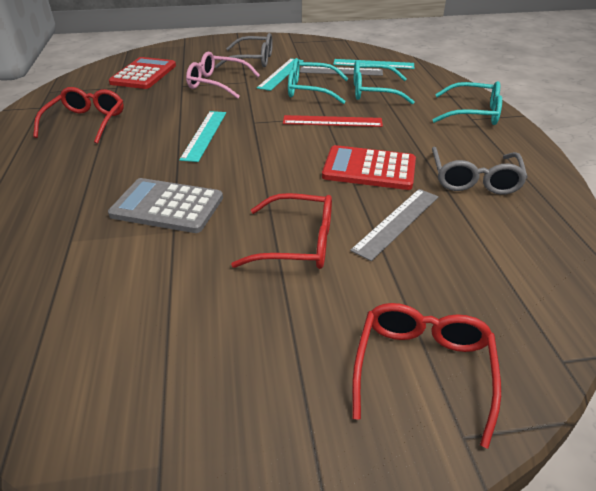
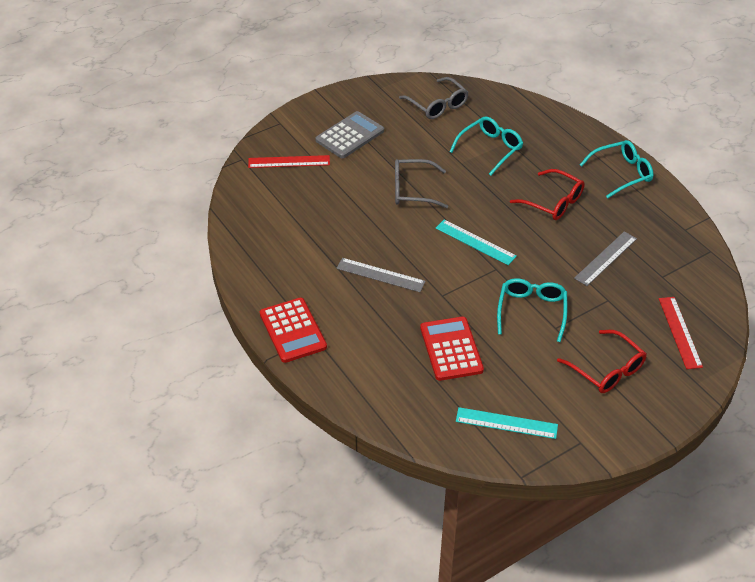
pink glasses: 1 -> 0
red glasses: 3 -> 2
red ruler: 1 -> 2
turquoise ruler: 3 -> 2

